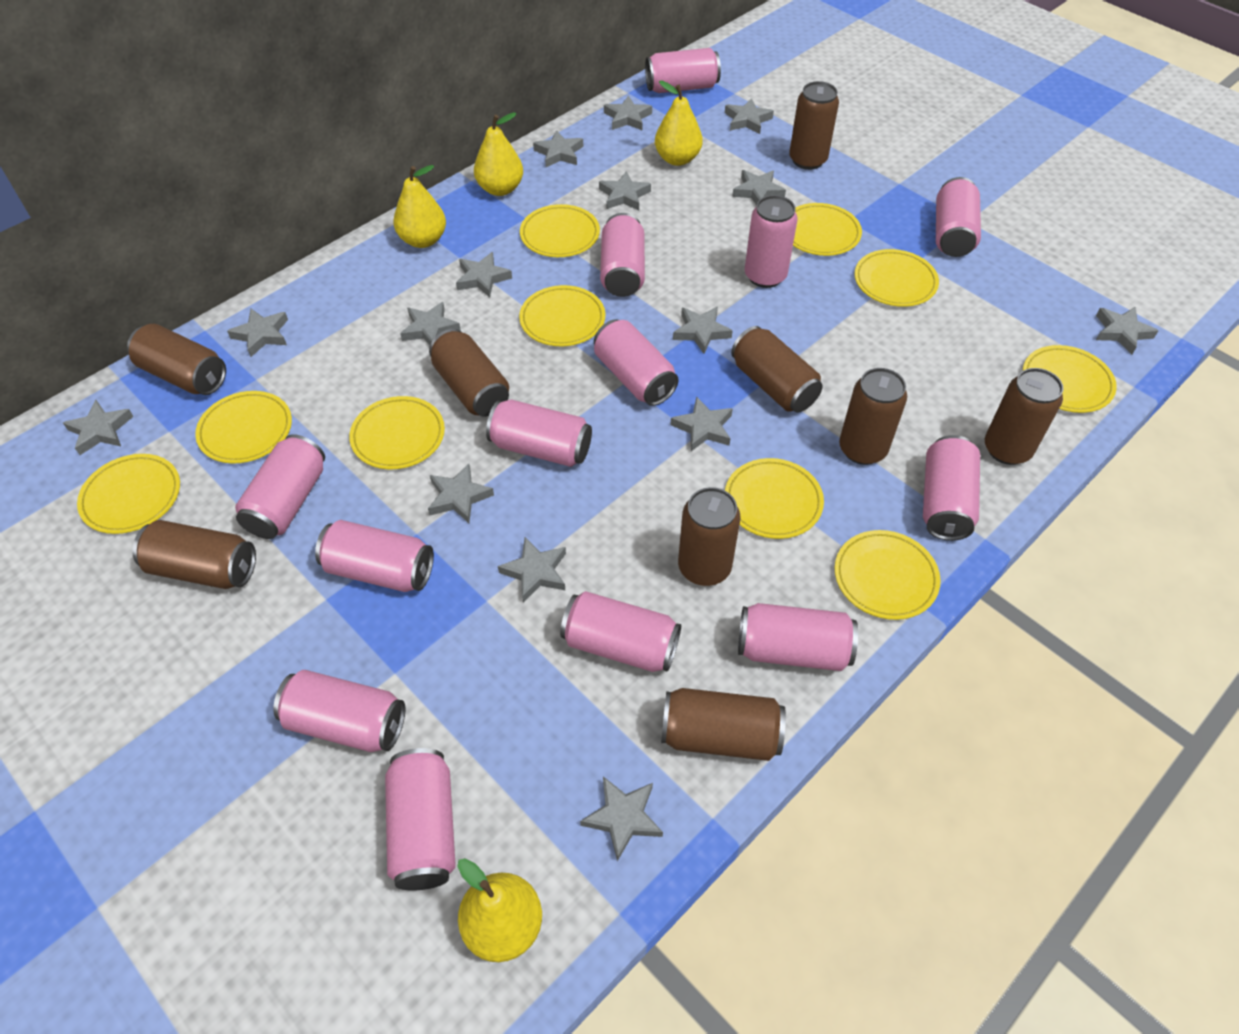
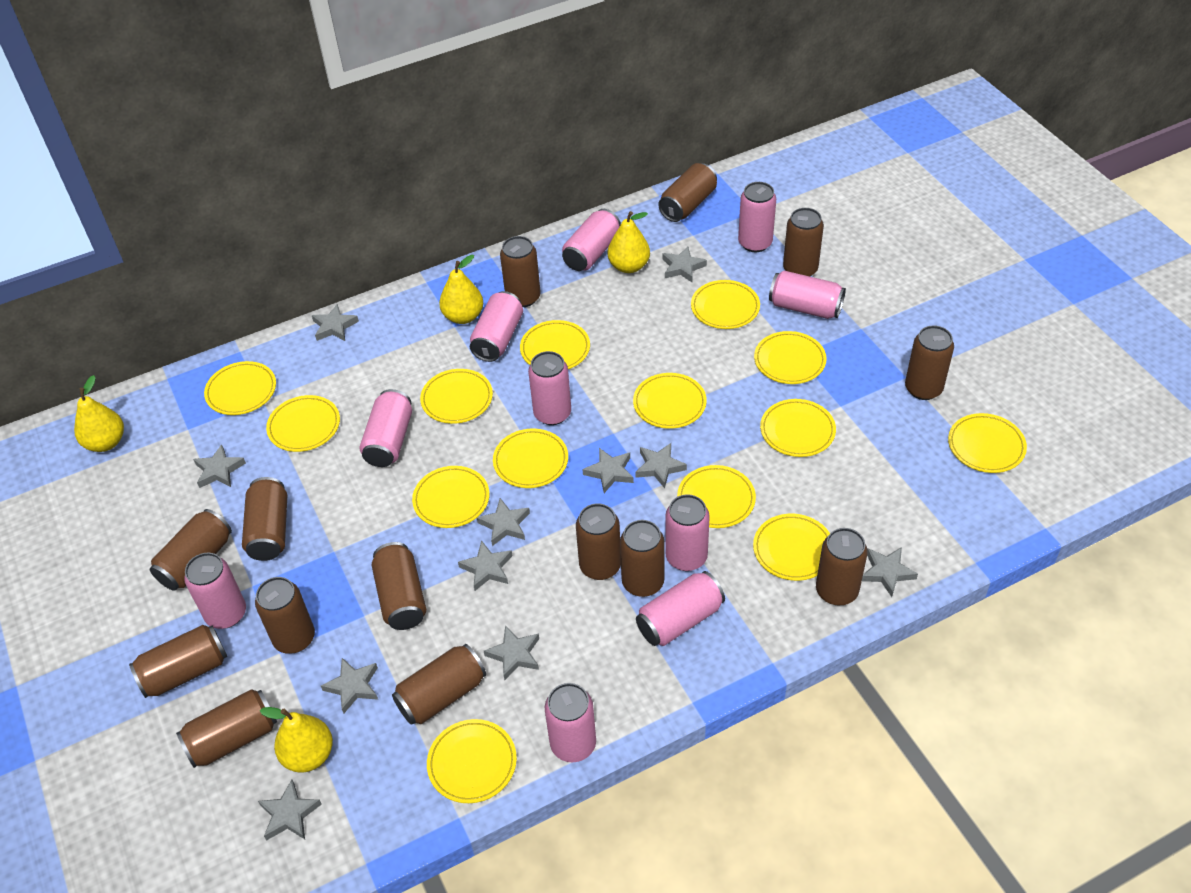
brown can: 9 -> 14
grey star: 15 -> 11
pink can: 13 -> 10
yellow plate: 10 -> 14

